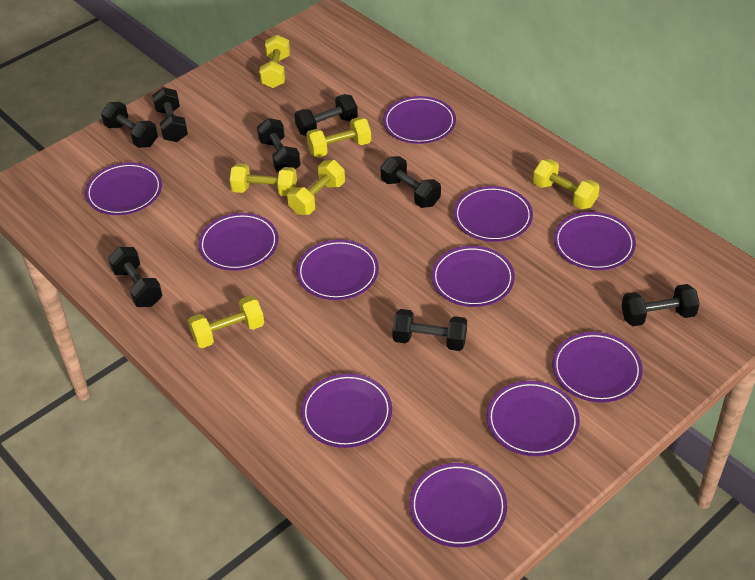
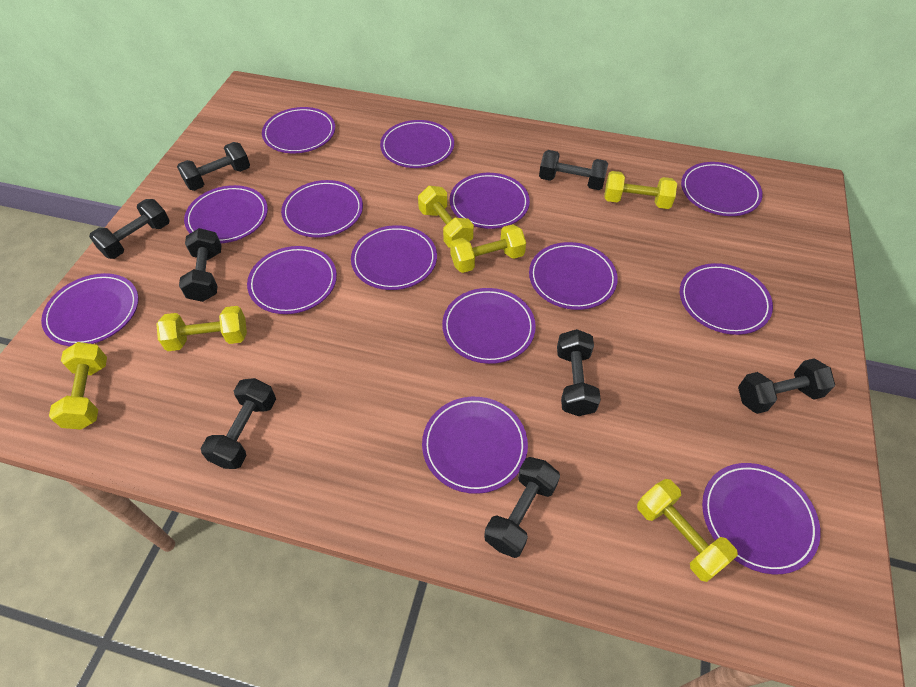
purple plate: 11 -> 14

